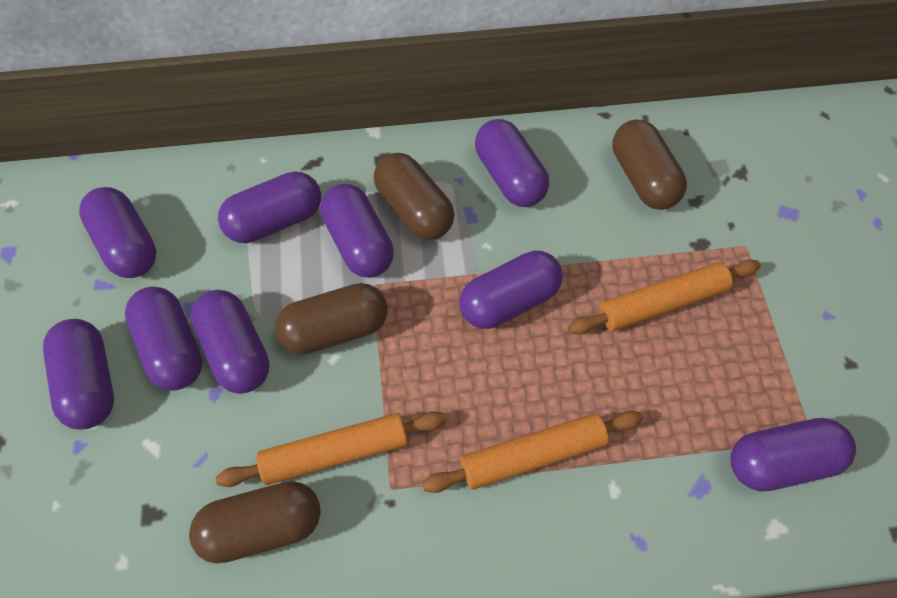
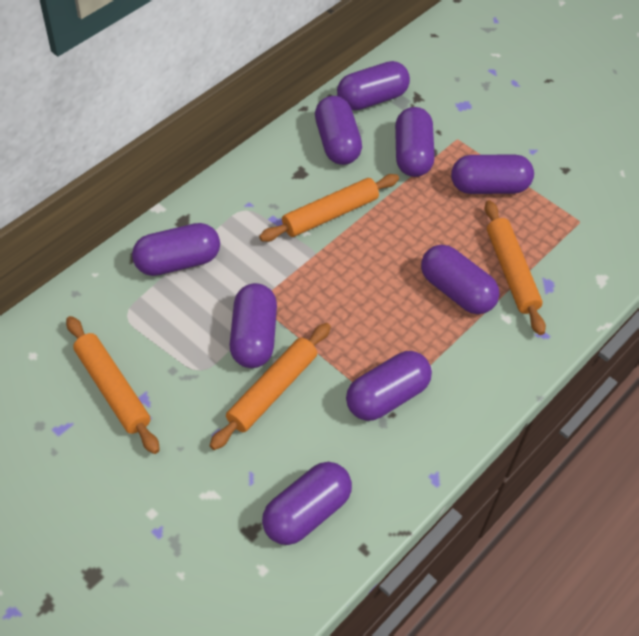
brown capsule: 4 -> 0
orange rolling pin: 3 -> 4

